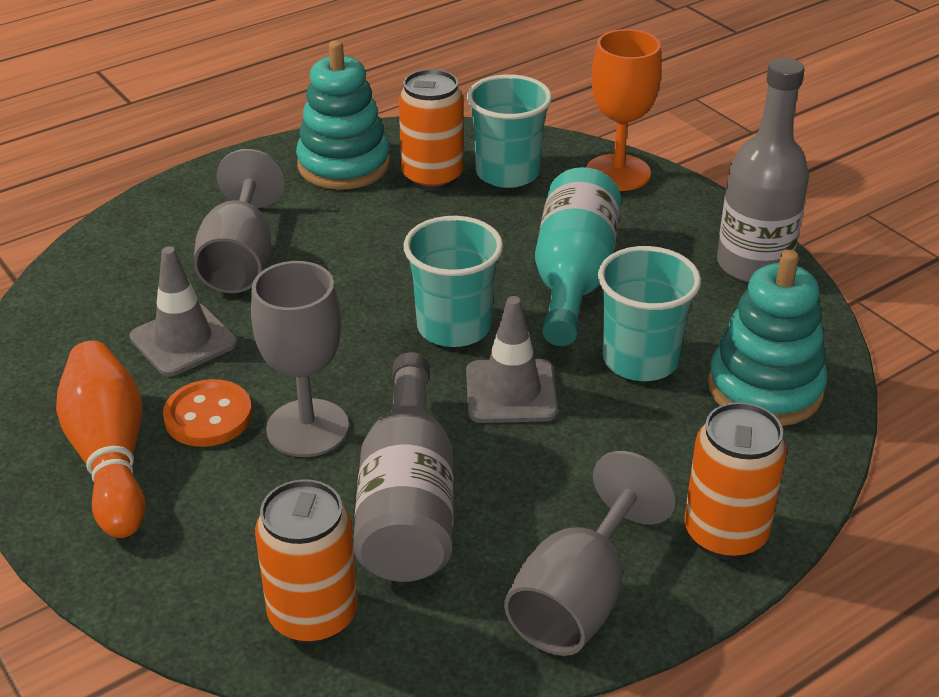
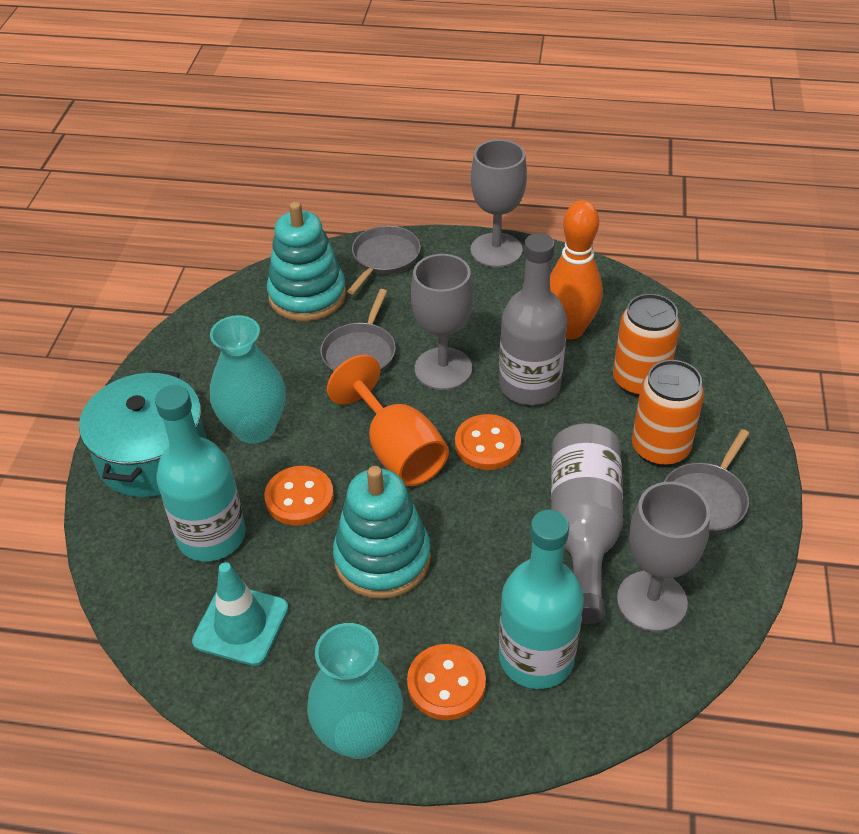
grey pan: 0 -> 3
grey traffic cone: 2 -> 0
orange button: 1 -> 3
orange can: 3 -> 2
turquoise bottle: 1 -> 2
turquoise cup: 3 -> 0
turquoise pot: 0 -> 1
turquoise traffic cone: 0 -> 1
turquoise vase: 0 -> 2

